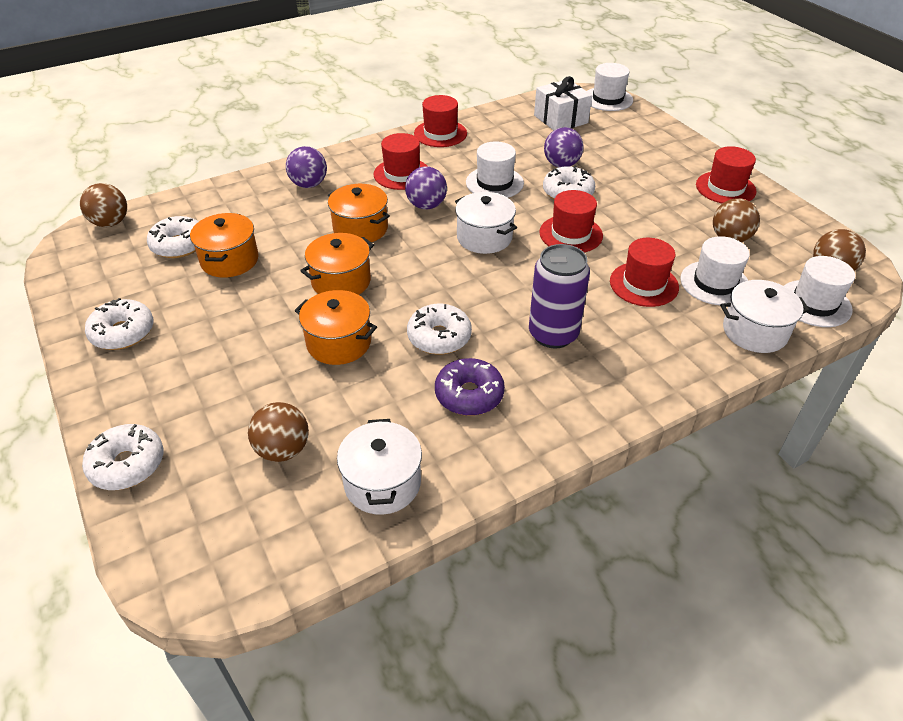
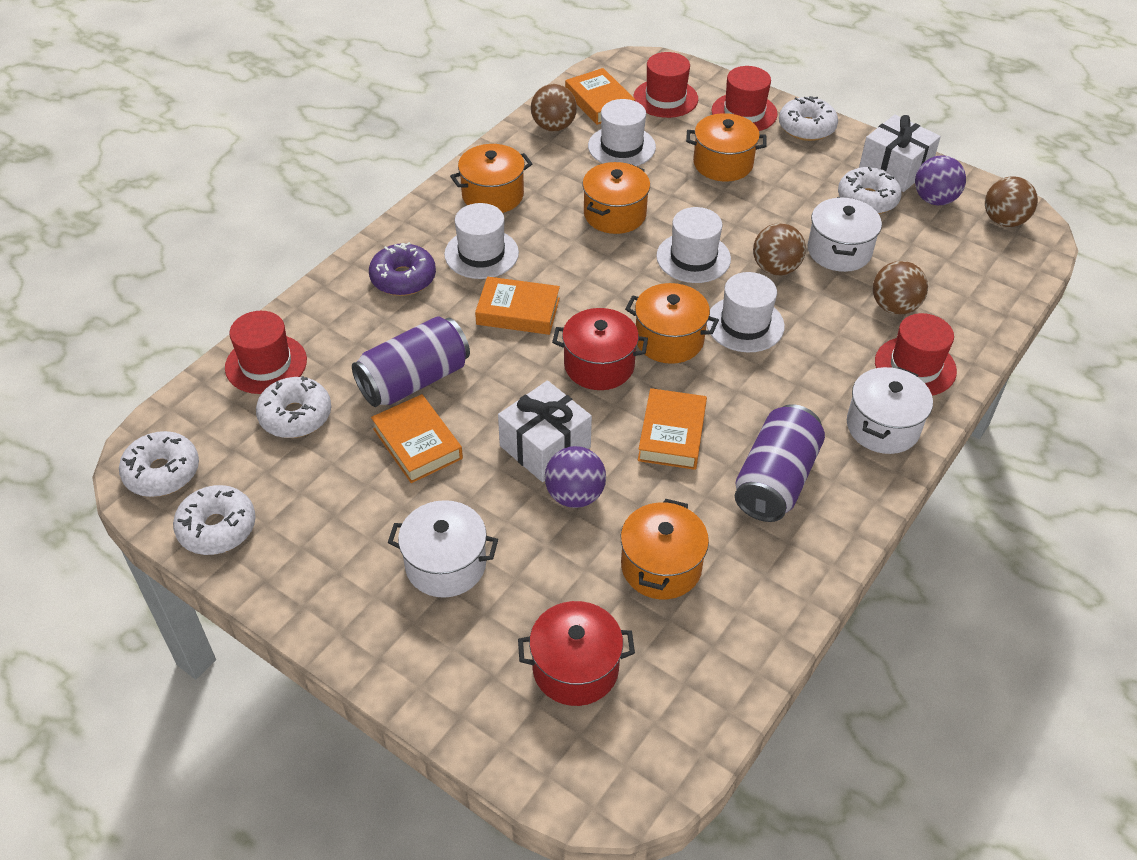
orange book: 0 -> 4
orange pot: 4 -> 5
purple ball: 3 -> 2
purple can: 1 -> 2
red hat: 5 -> 4
red pot: 0 -> 2
white gift: 1 -> 2

